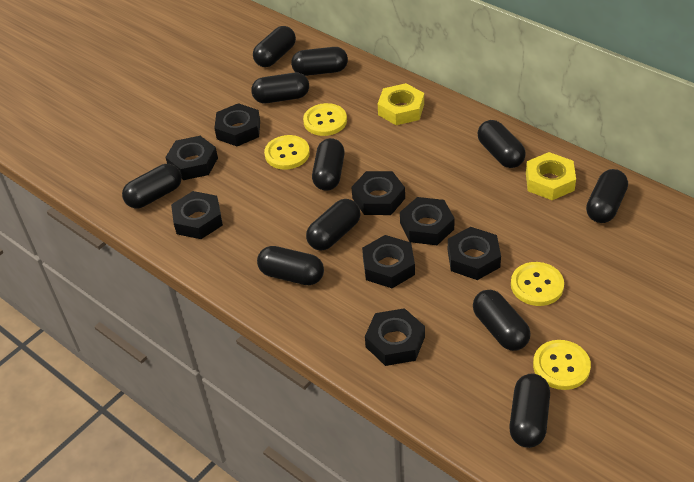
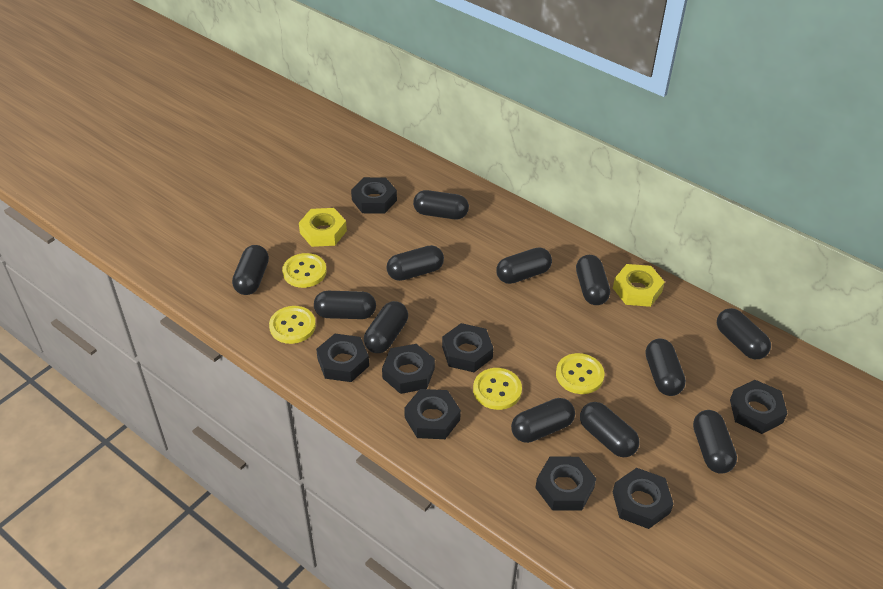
black capsule: 11 -> 12

